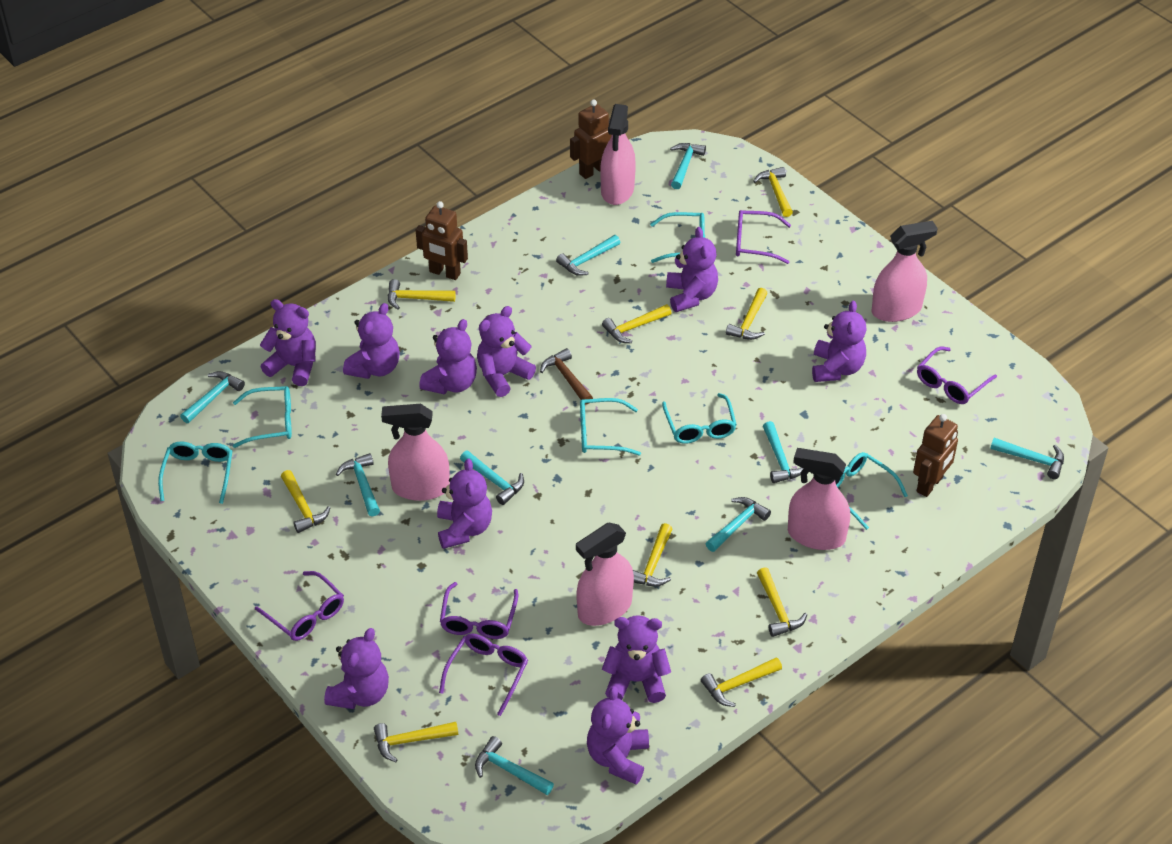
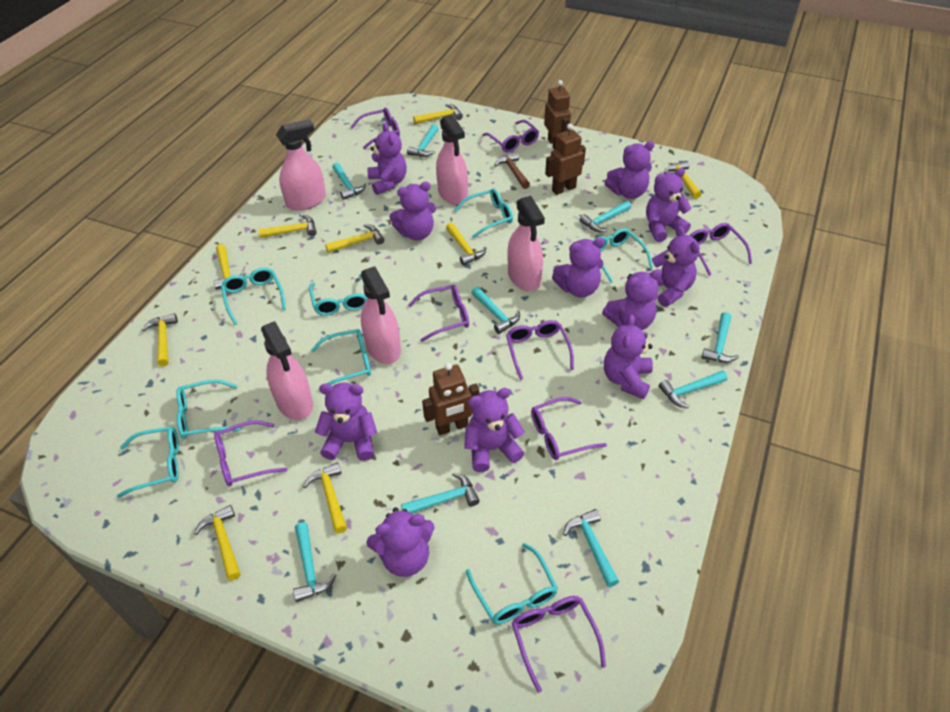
purple glasses: 5 -> 8
purple teddy bear: 10 -> 11
turquoise glasses: 6 -> 8

